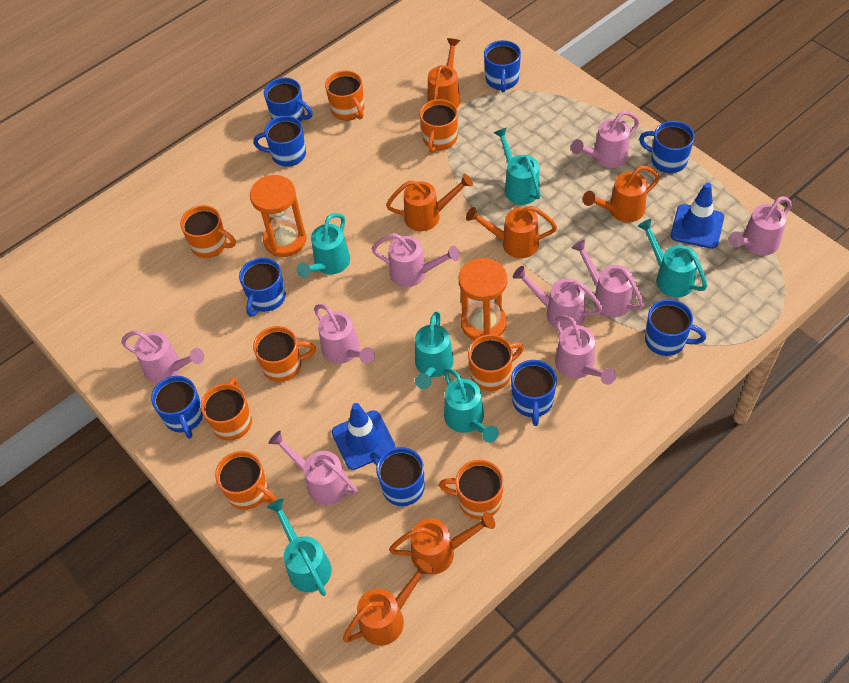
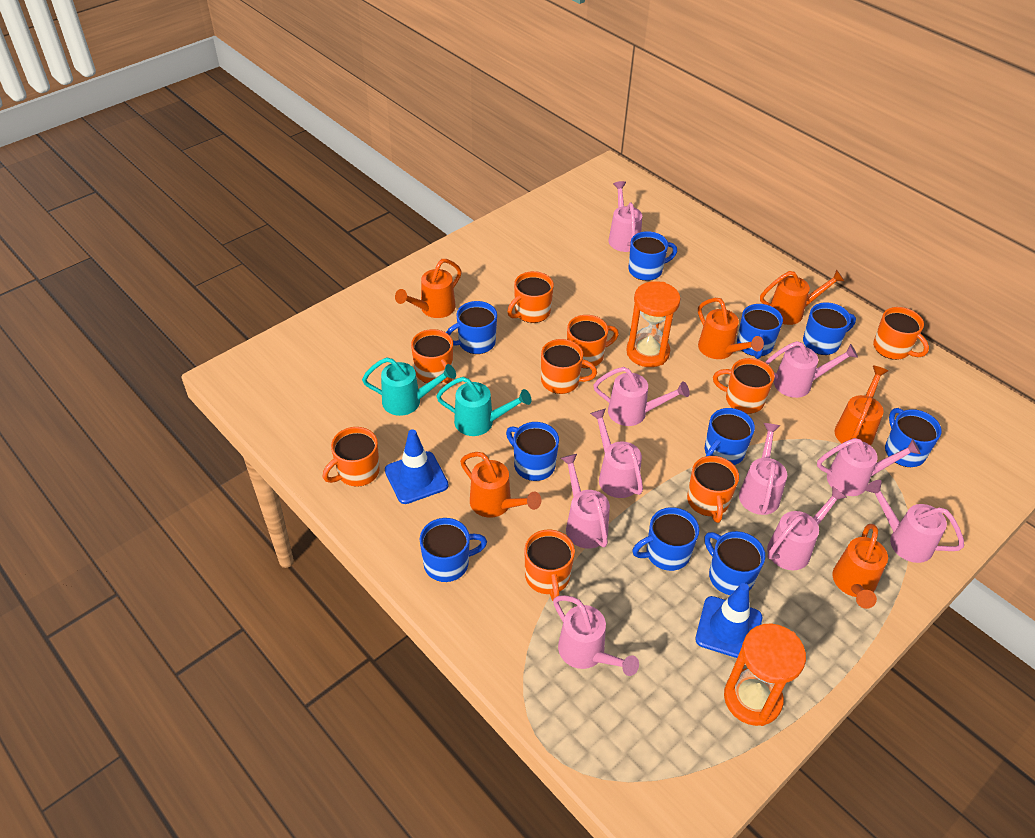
blue mug: 9 -> 10
orange mug: 8 -> 9
pink watering can: 9 -> 10
turquoise watering can: 6 -> 2

